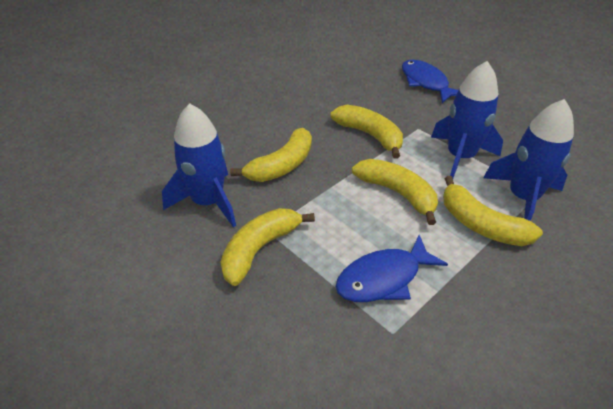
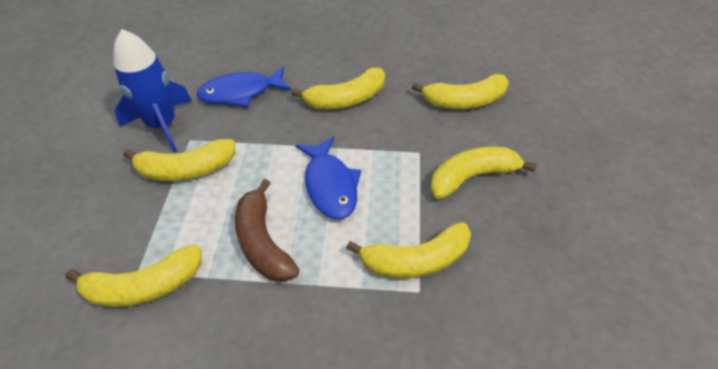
blue rocket: 3 -> 1
brown banana: 0 -> 1
yellow banana: 5 -> 6

